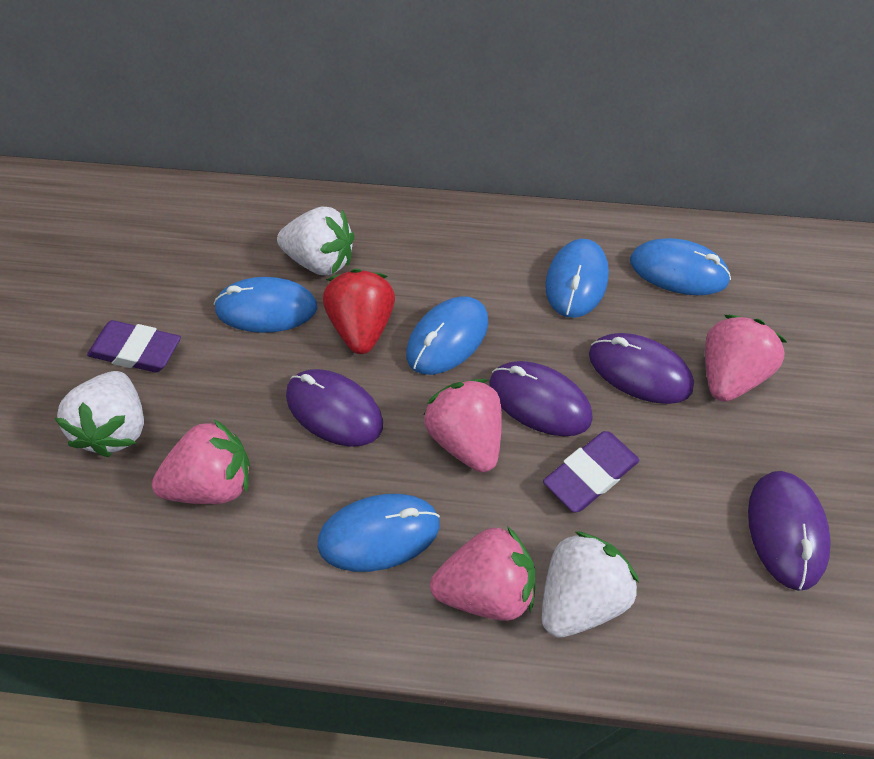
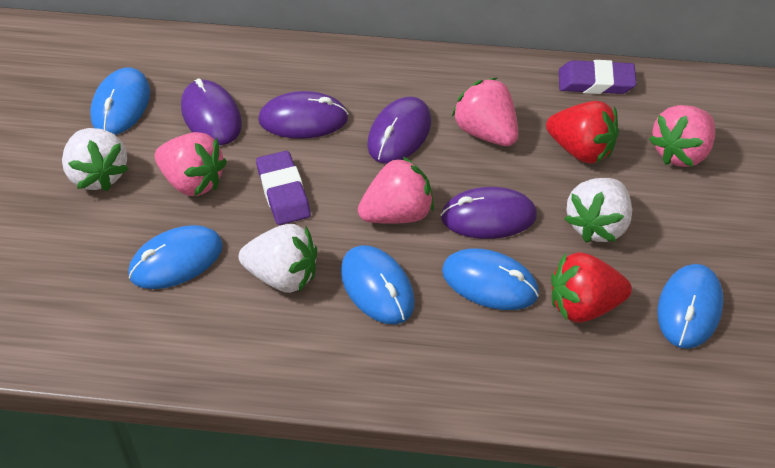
red strawberry: 1 -> 2

